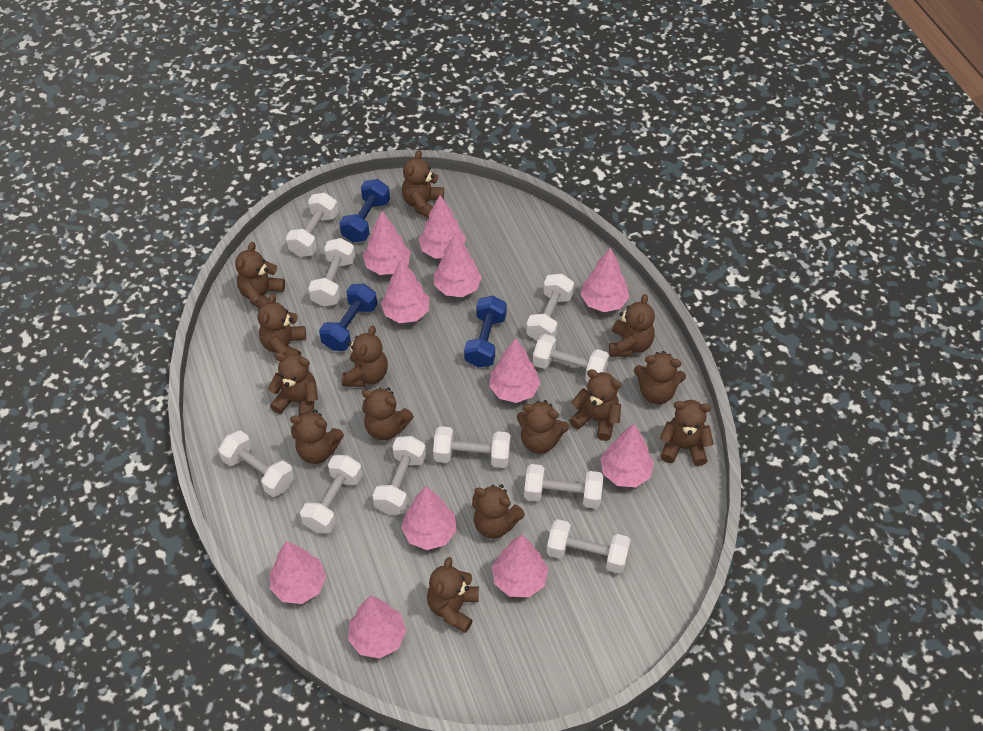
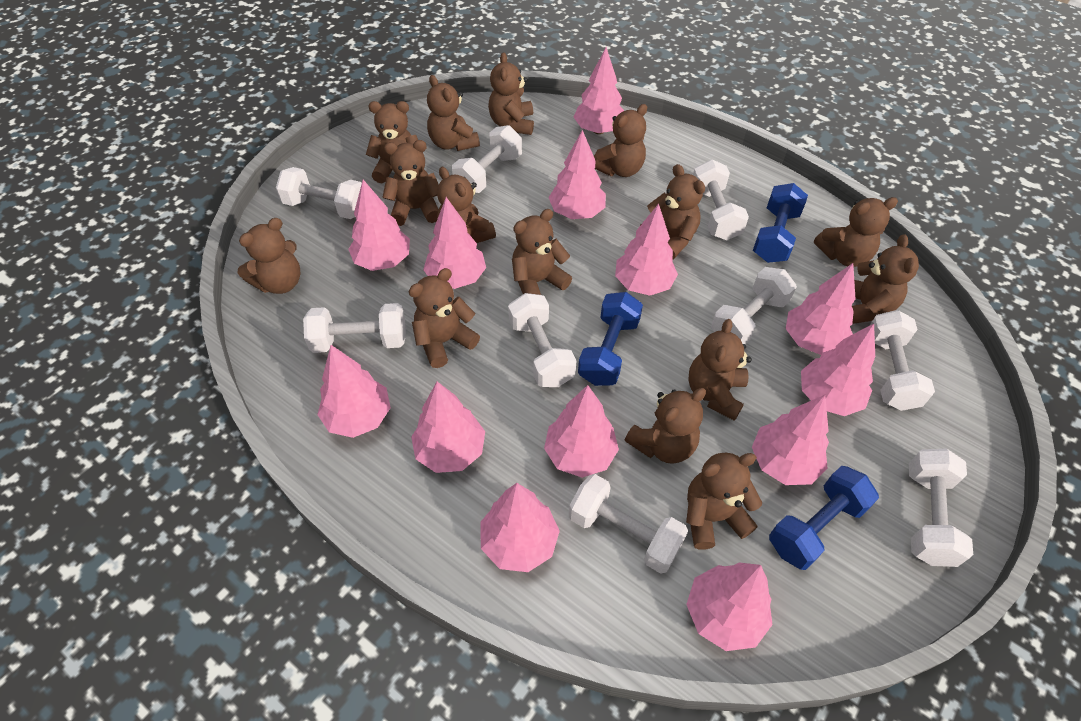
brown teddy bear: 14 -> 15
pink tree: 11 -> 13
white dumbbell: 10 -> 9

